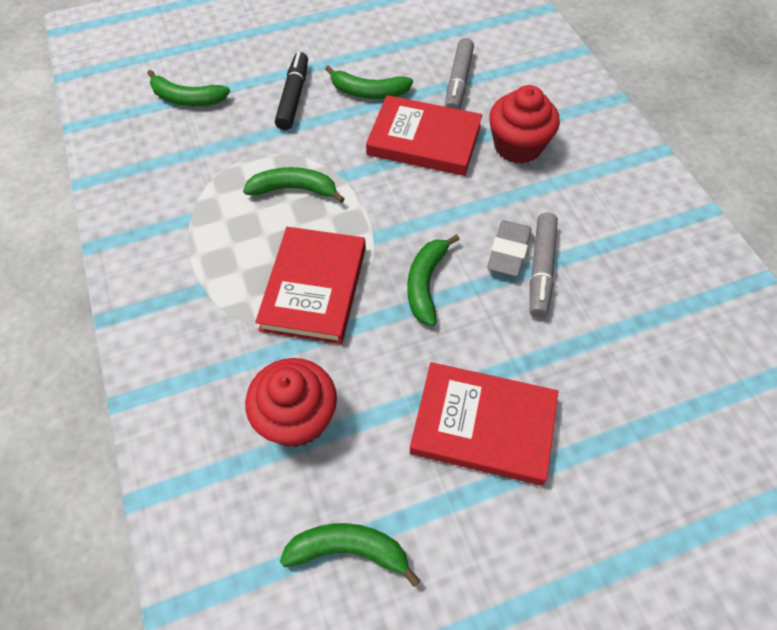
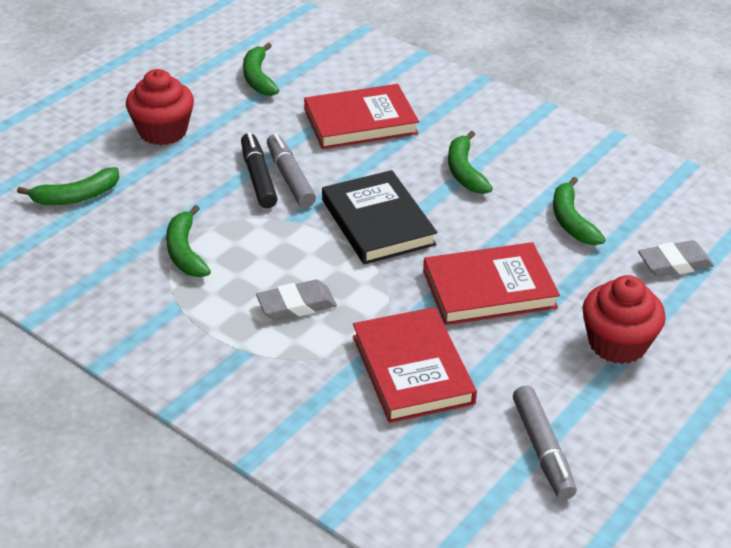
black book: 0 -> 1
grey eraser: 1 -> 2

